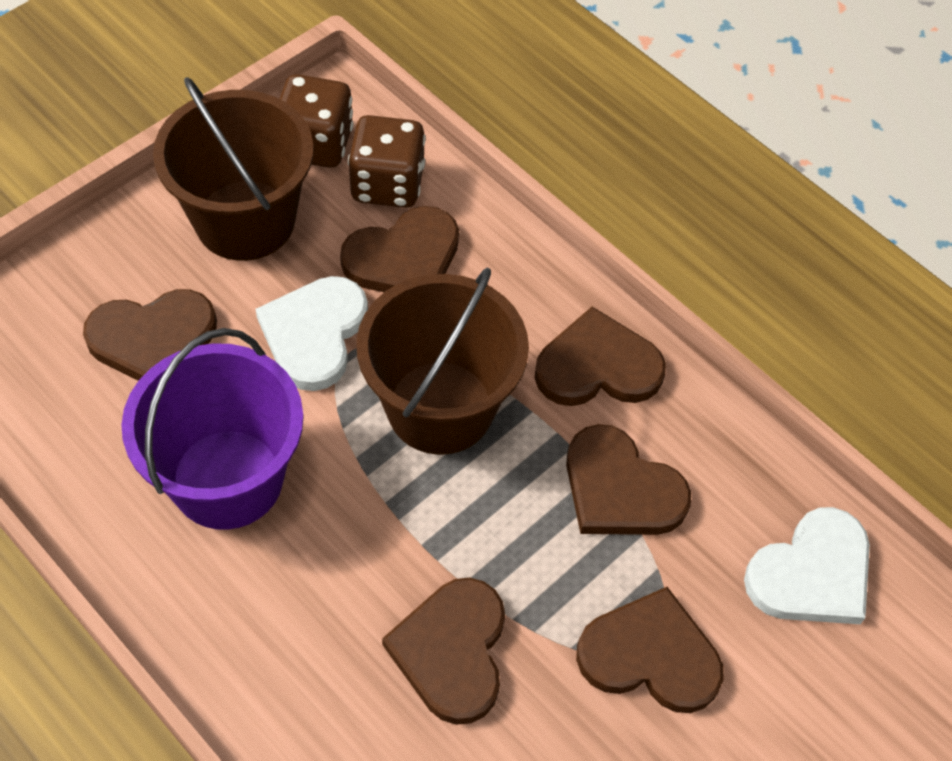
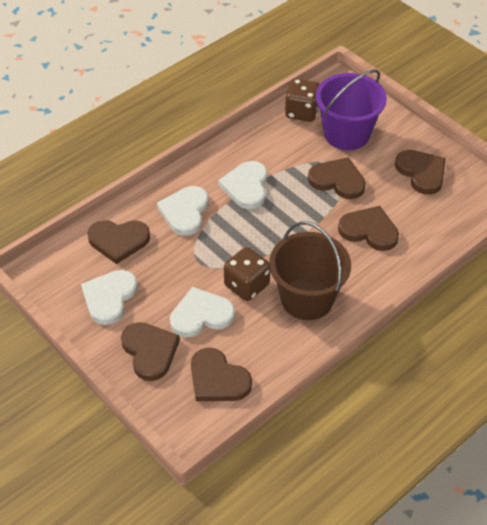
brown bucket: 2 -> 1
white heart: 2 -> 4

